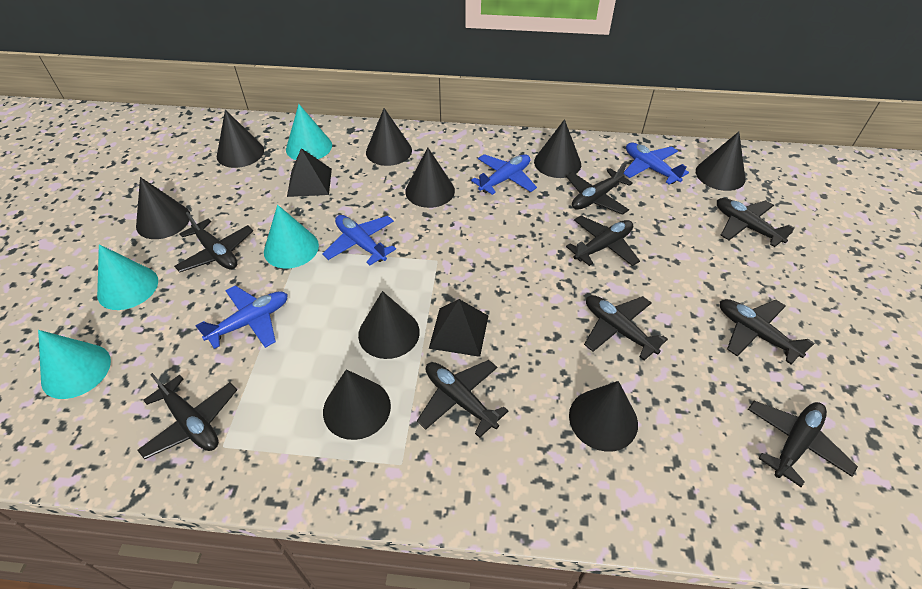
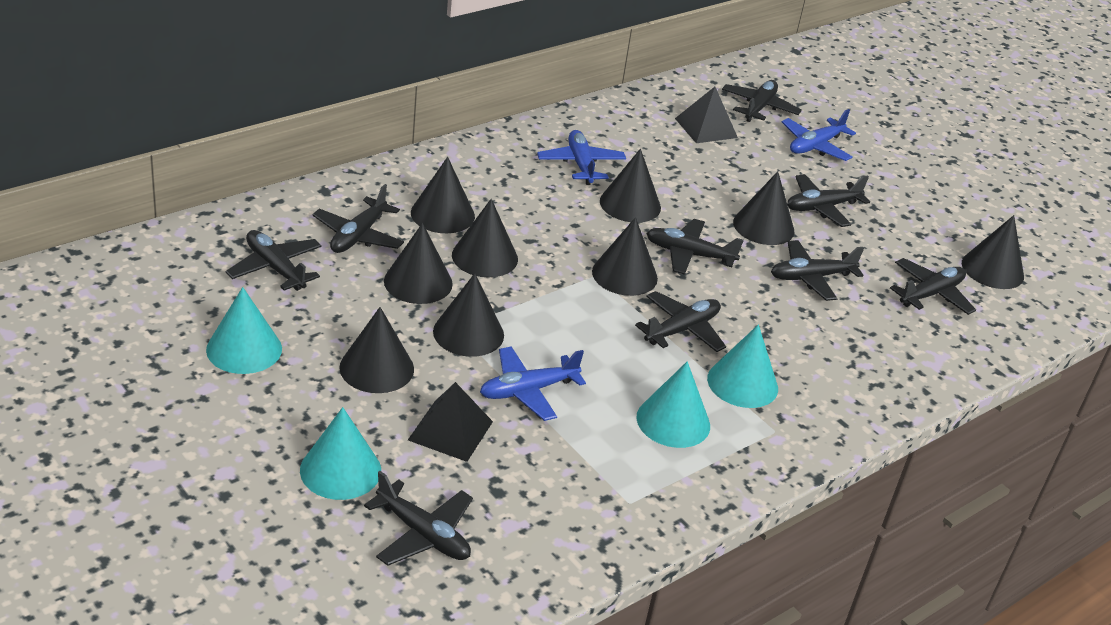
blue plane: 4 -> 3

